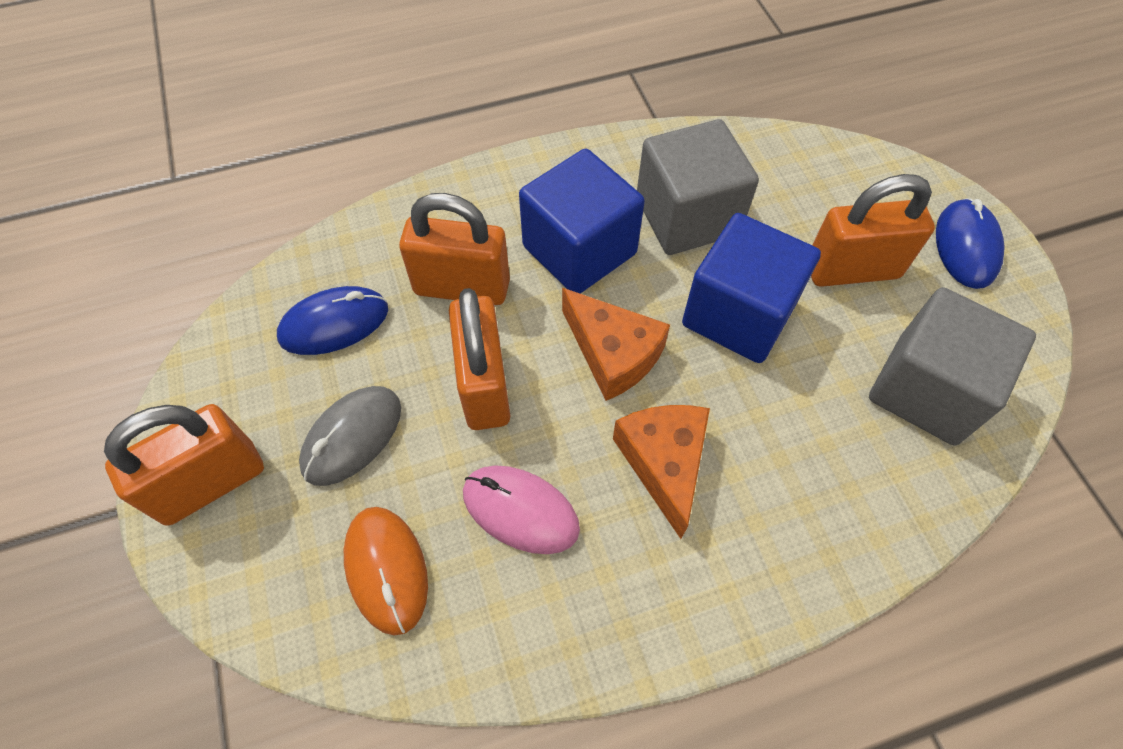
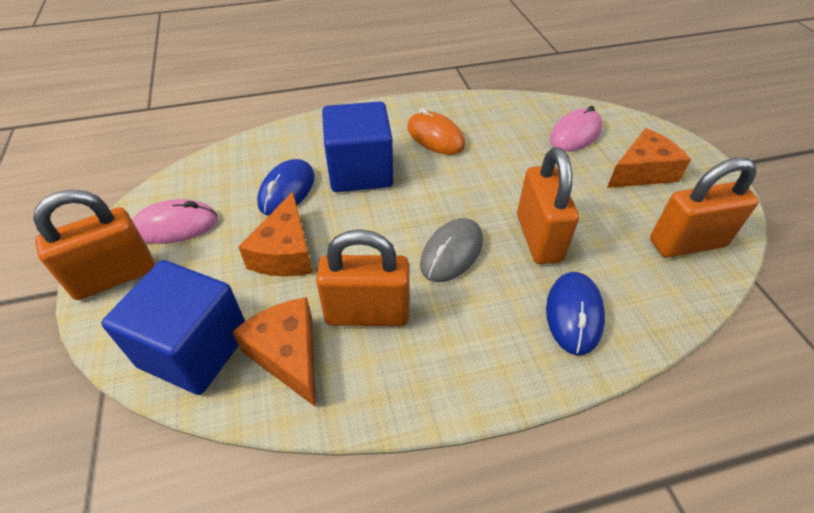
grey cube: 2 -> 0
orange cheese: 2 -> 3
pink mouse: 1 -> 2

